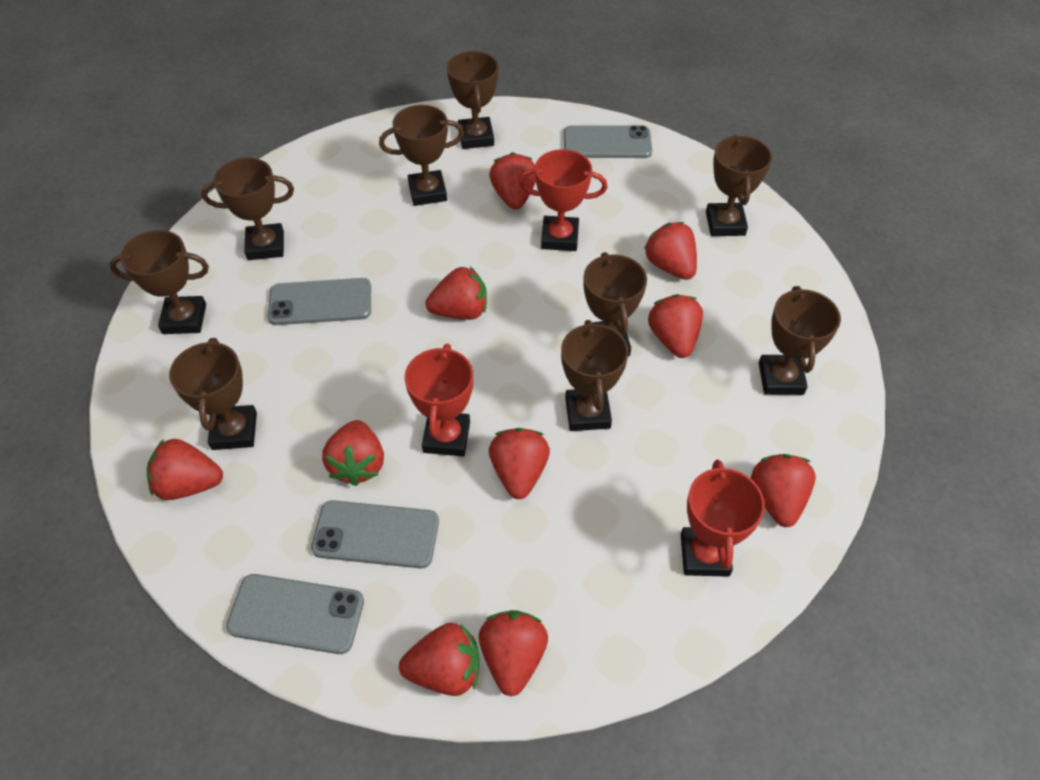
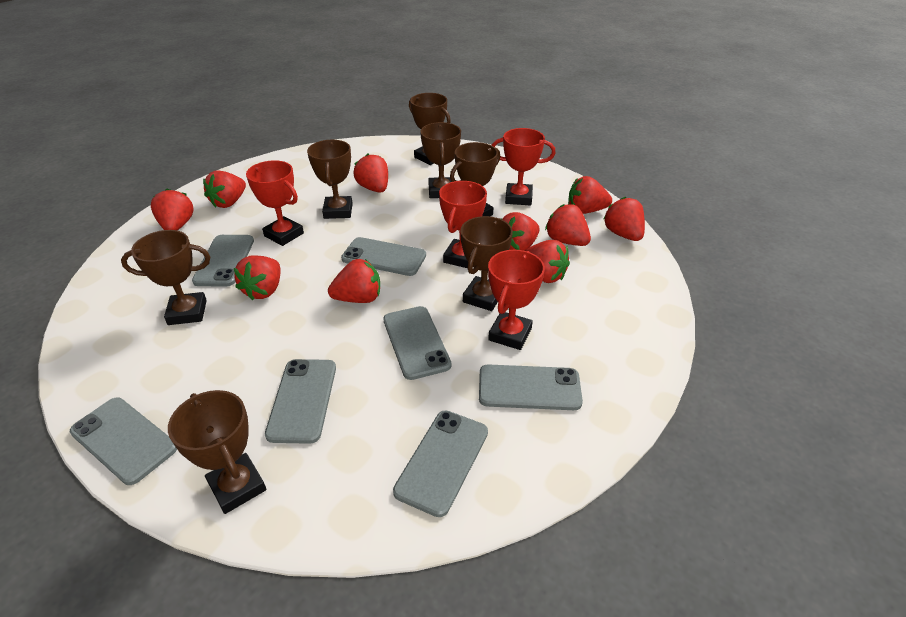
brown trophy: 9 -> 7
grey phone: 4 -> 7
red trophy: 3 -> 4

